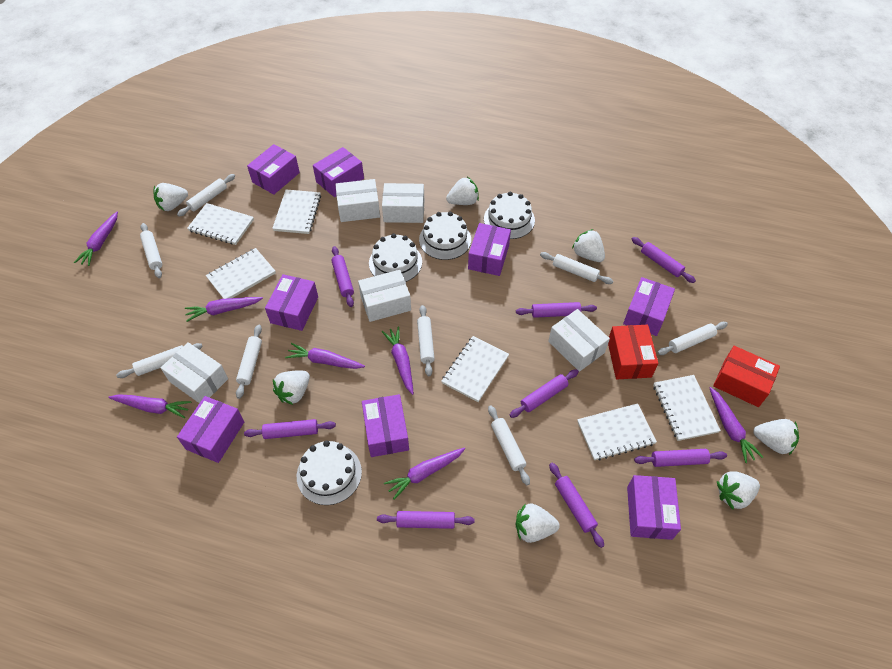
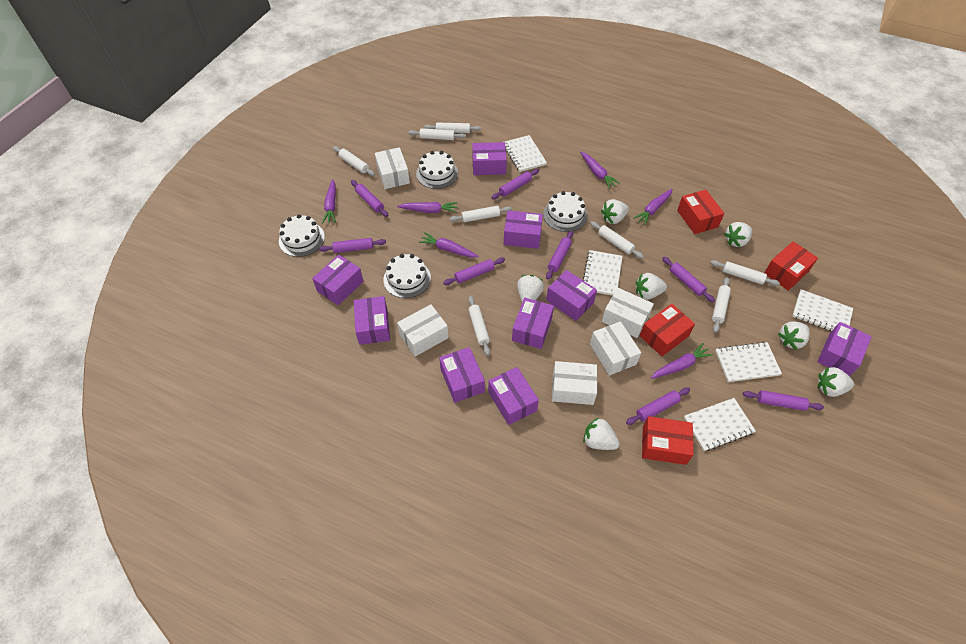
purple box: 8 -> 9
purple carrot: 7 -> 6
red box: 2 -> 4
white notebook: 6 -> 5

